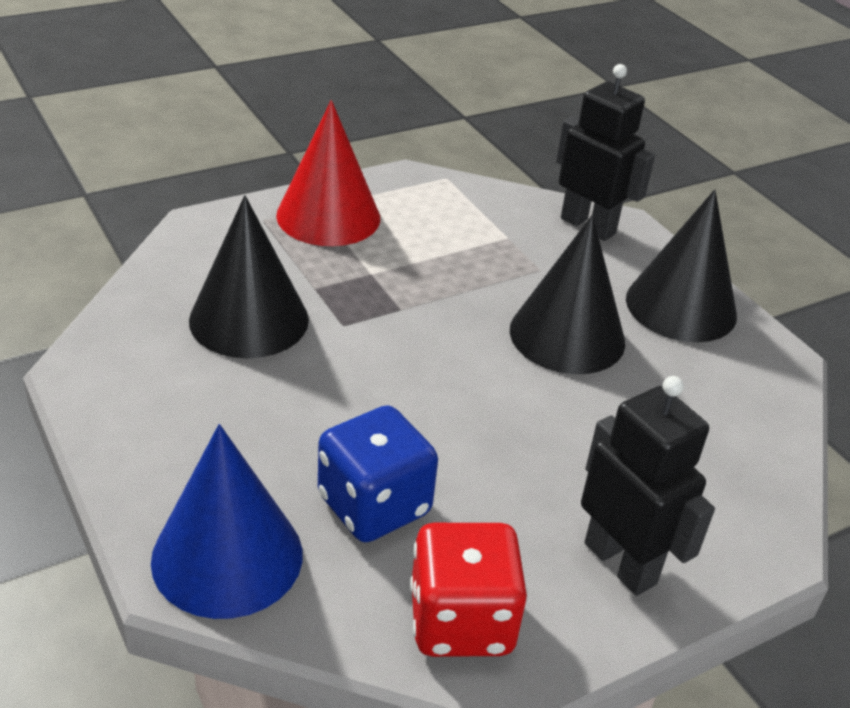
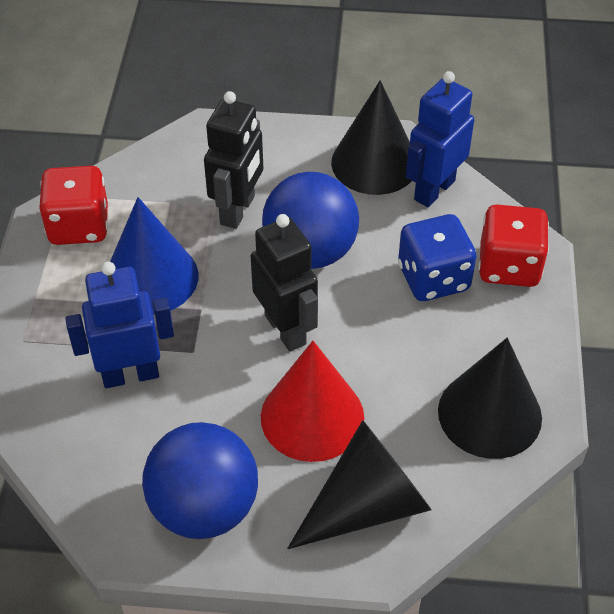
blue ball: 0 -> 2
blue robot: 0 -> 2
red dice: 1 -> 2

